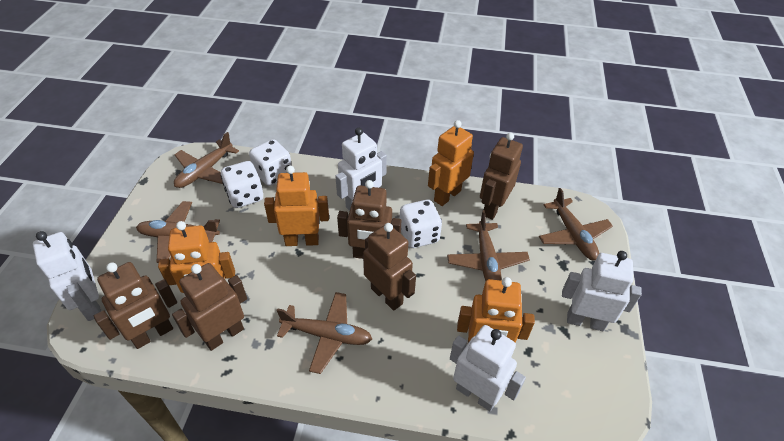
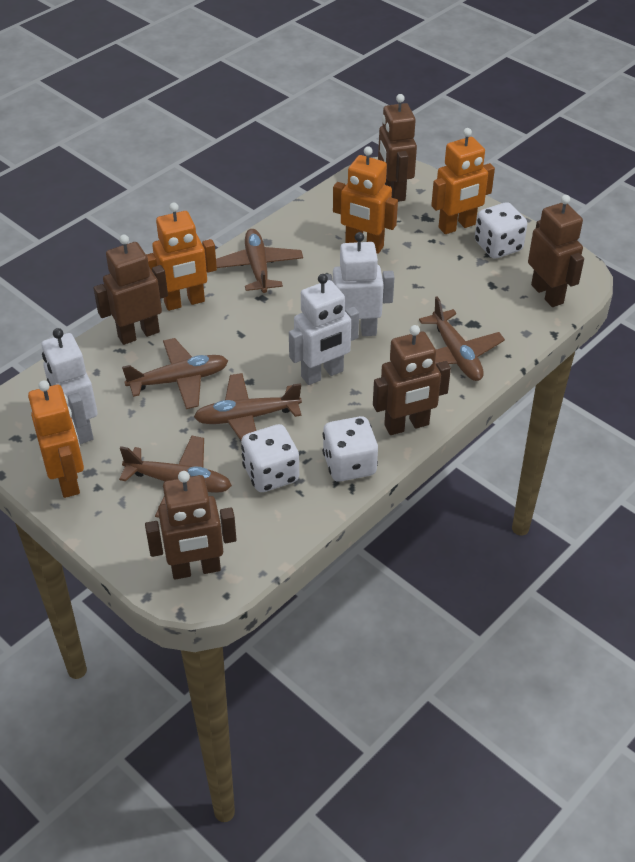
white robot: 4 -> 3

